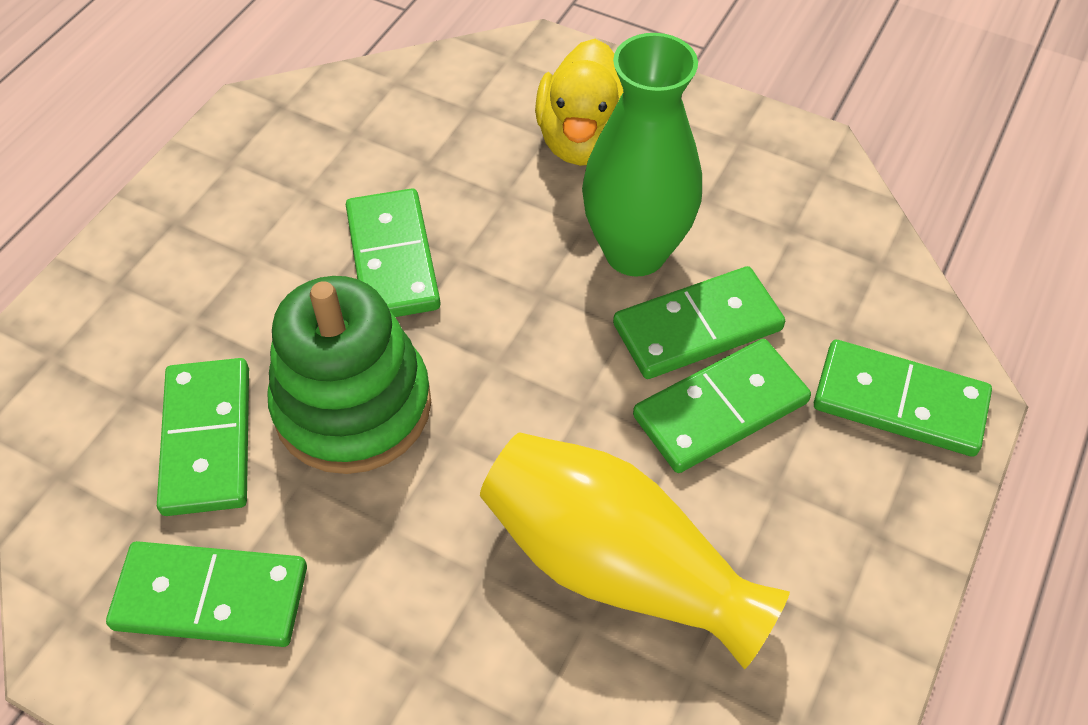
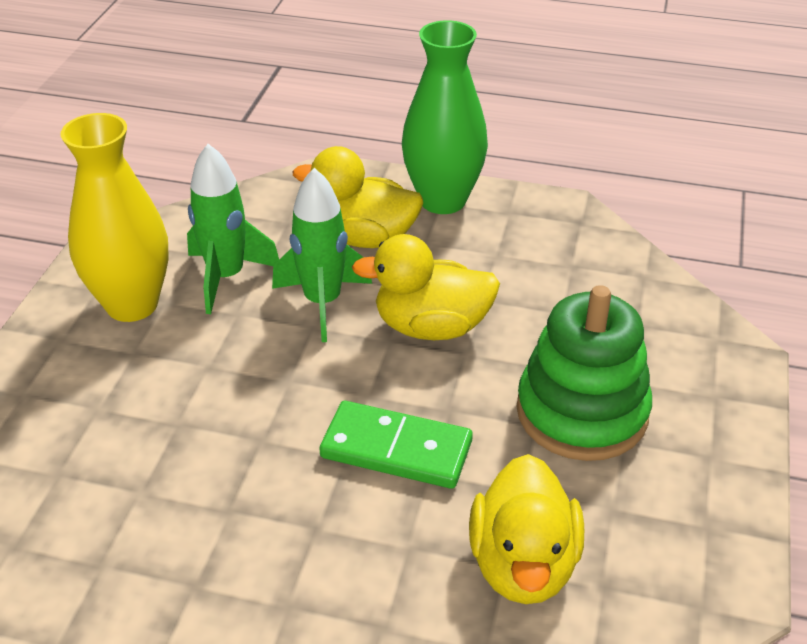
green domino: 6 -> 1
green rocket: 0 -> 2
yellow duck: 1 -> 3

